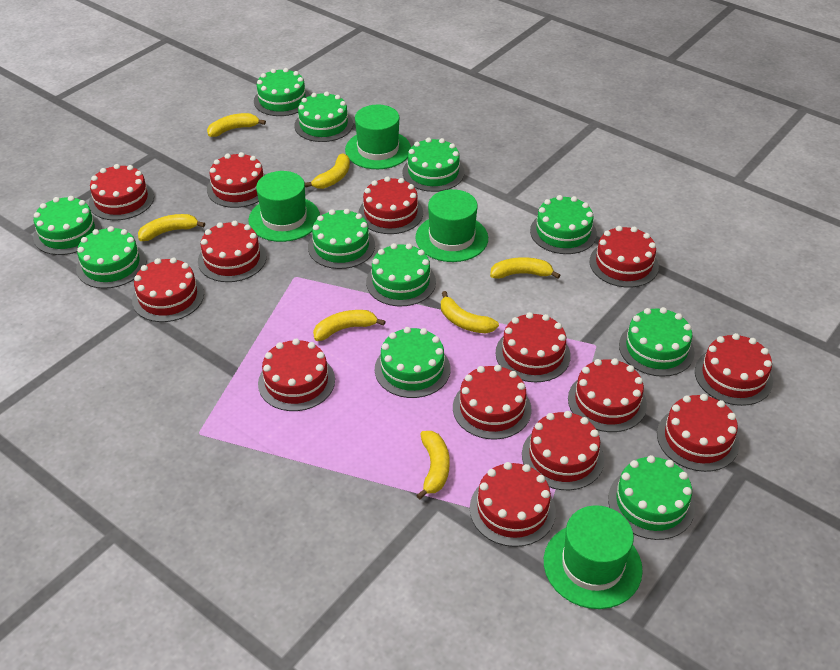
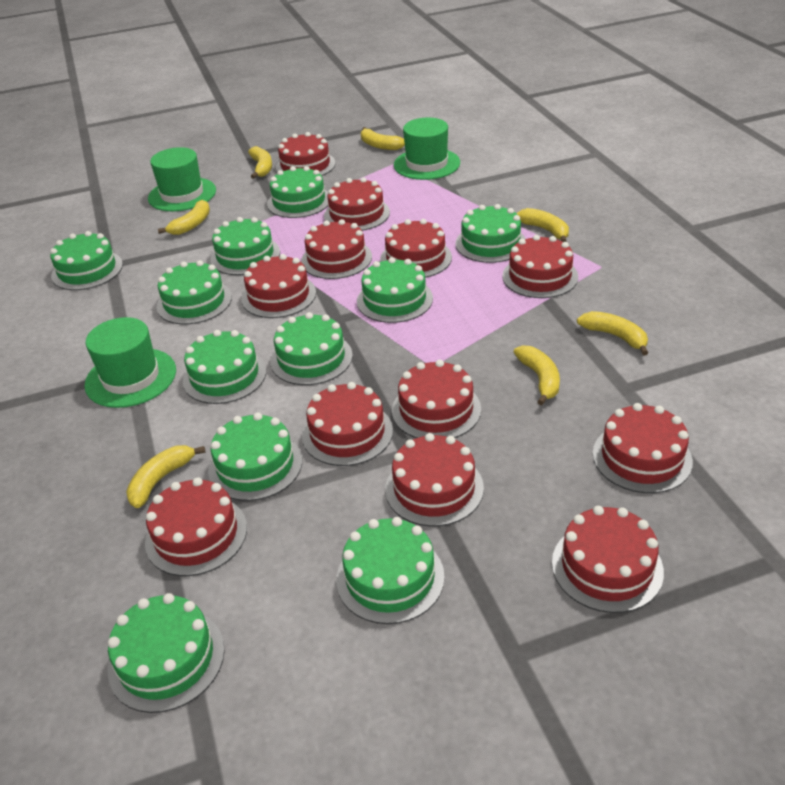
green hat: 4 -> 3
red cake: 14 -> 12

